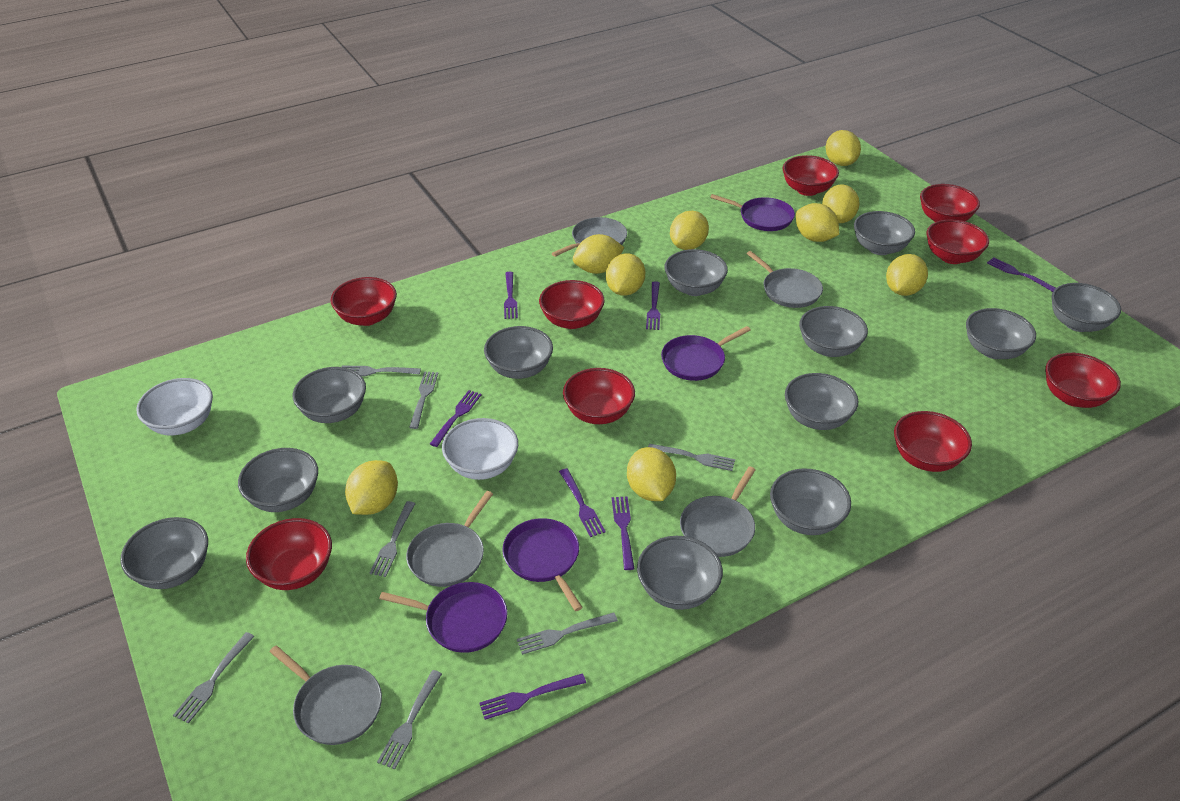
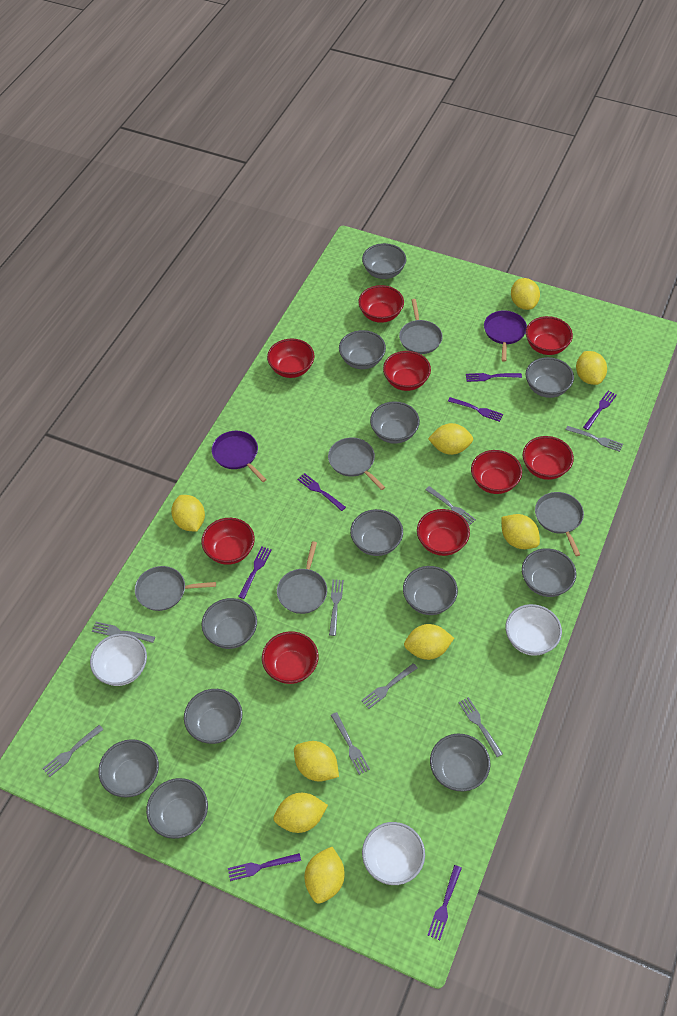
grey fork: 7 -> 8
purple pan: 4 -> 2
white bowl: 2 -> 3

